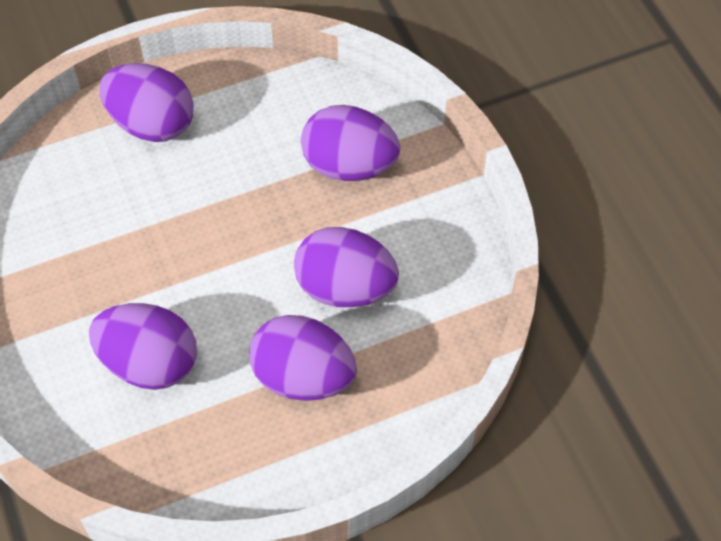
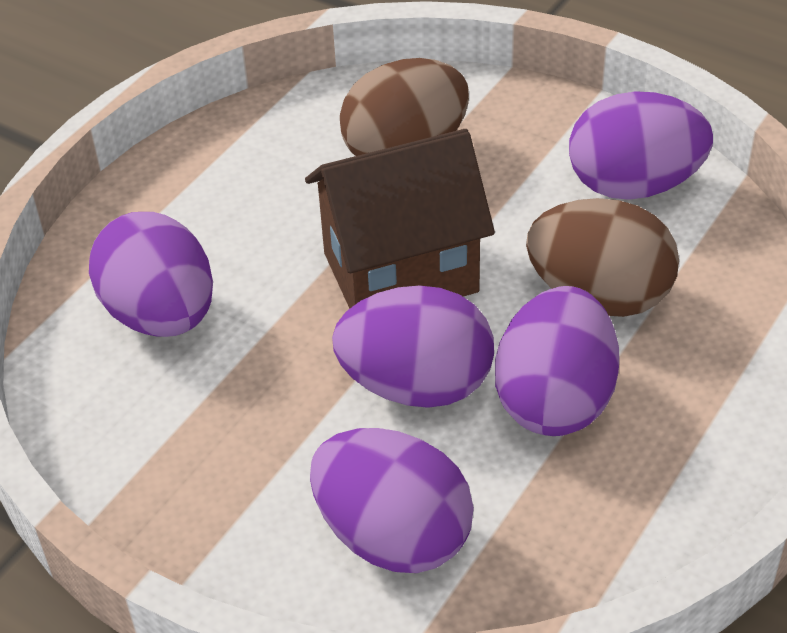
brown egg: 0 -> 2
brown house: 0 -> 1

